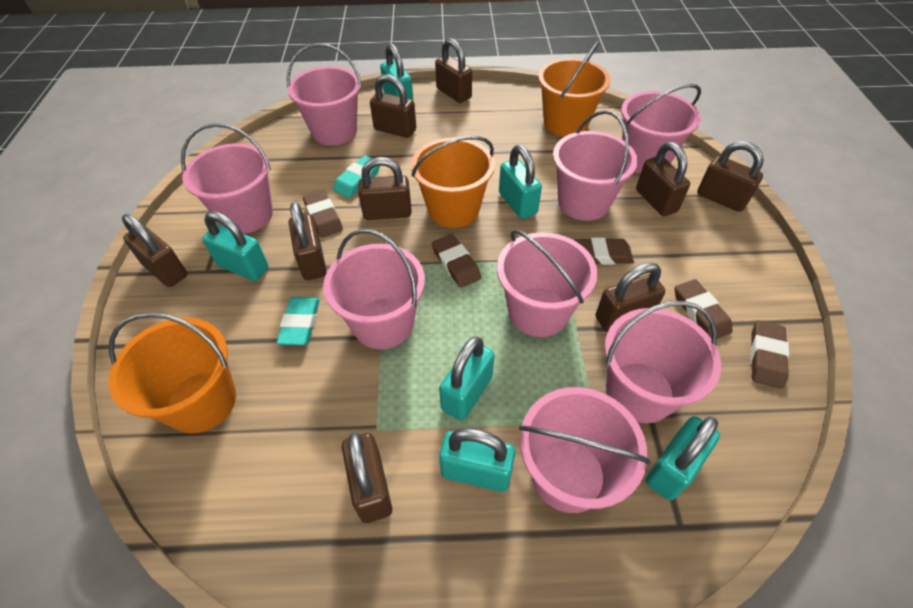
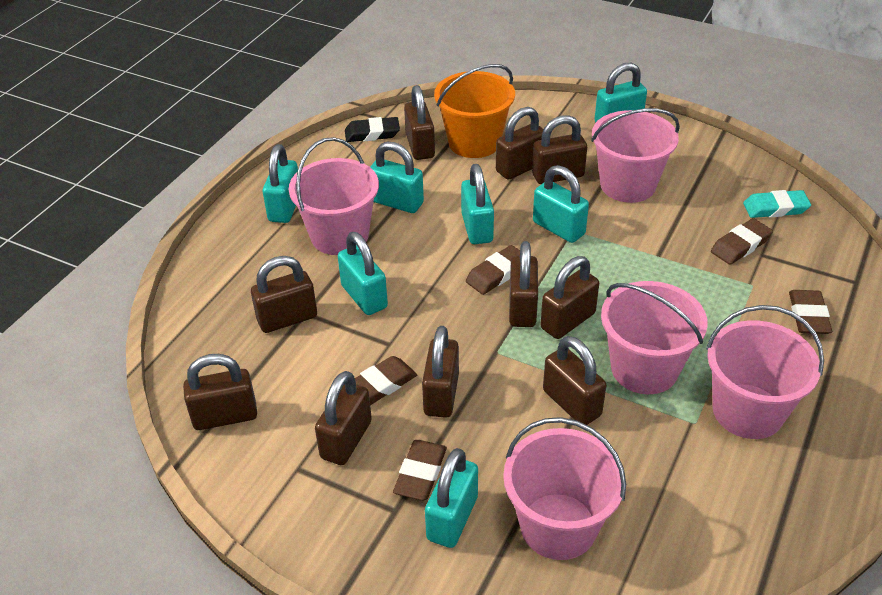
black eraser: 0 -> 1
brown padlock: 9 -> 10
orange bucket: 3 -> 1
pink bucket: 8 -> 5
turquoise eraser: 2 -> 1
turquoise padlock: 6 -> 7

